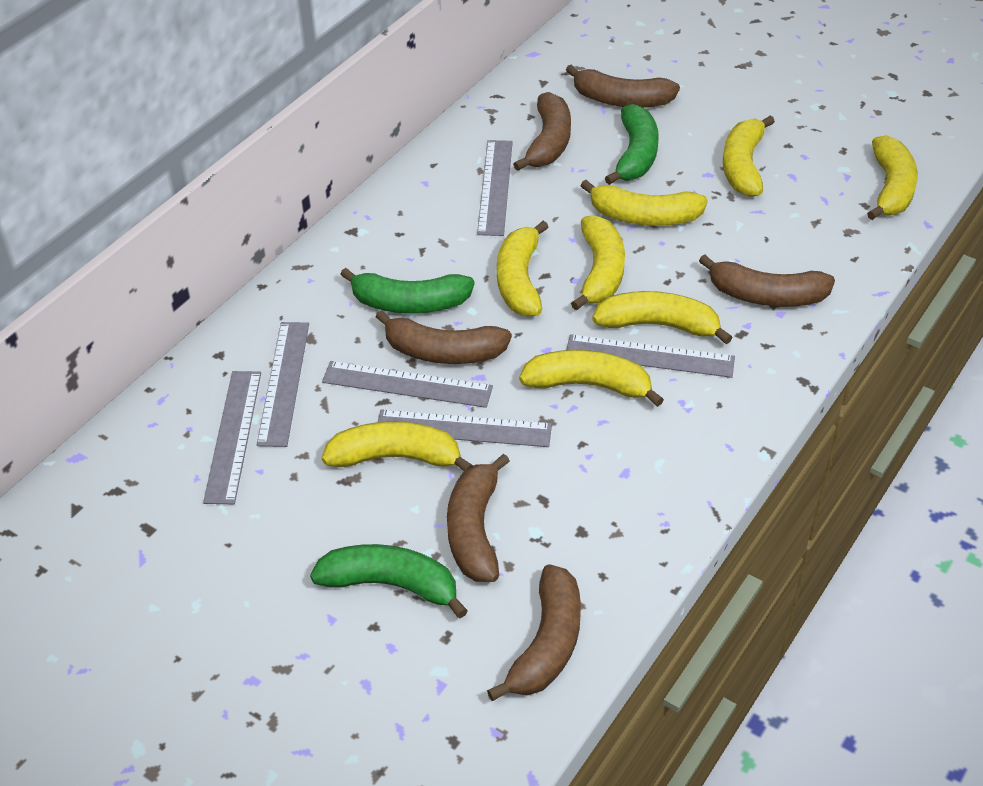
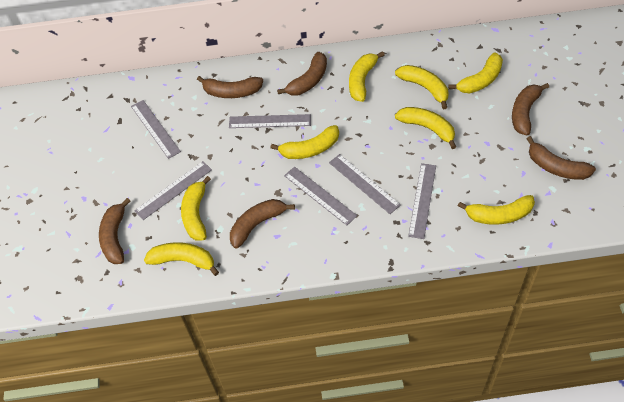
green banana: 3 -> 0

